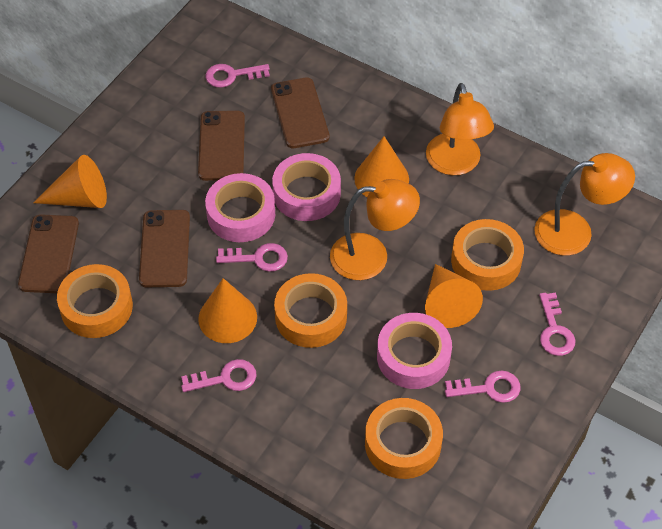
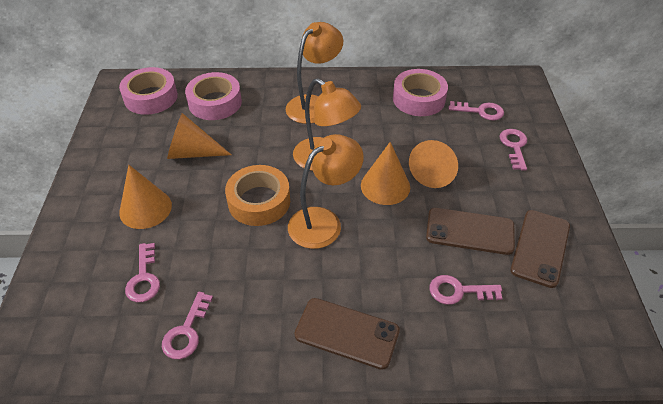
brown phone: 4 -> 3
orange tape: 4 -> 1

